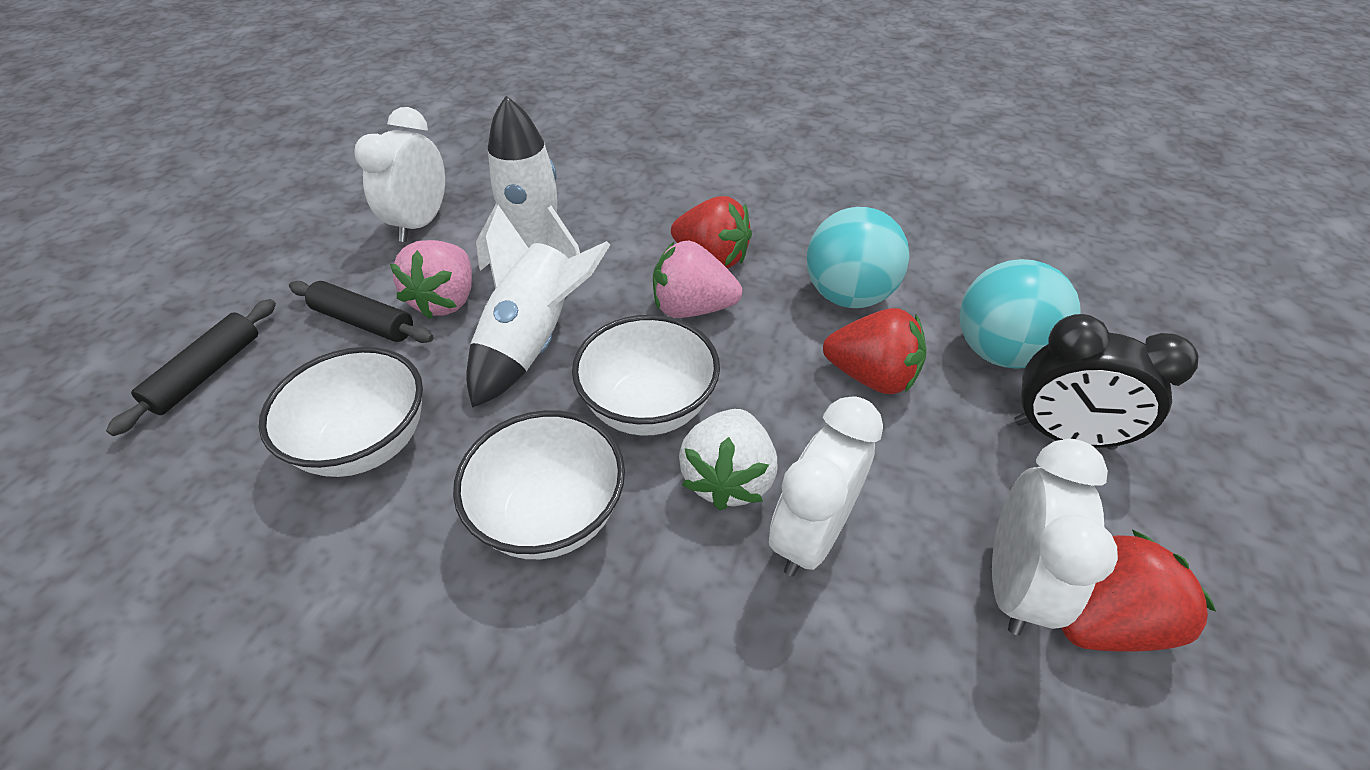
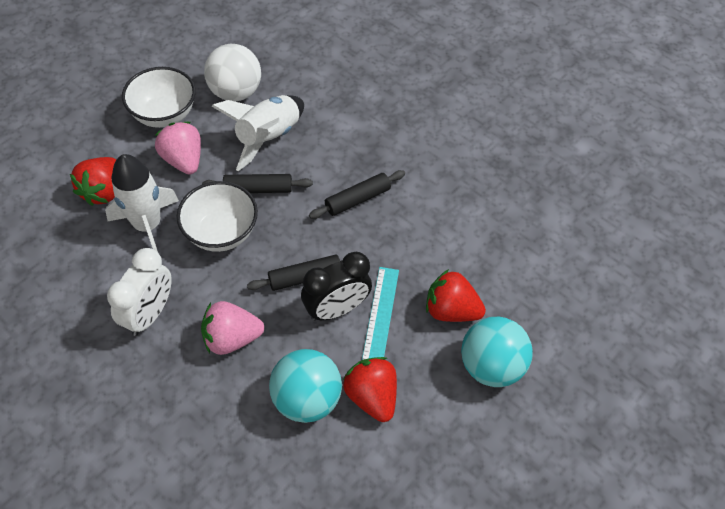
black rolling pin: 2 -> 3
turquoise ruler: 0 -> 1
white ball: 0 -> 1
white bowl: 3 -> 2
white clock: 3 -> 1
white strawberry: 1 -> 0

